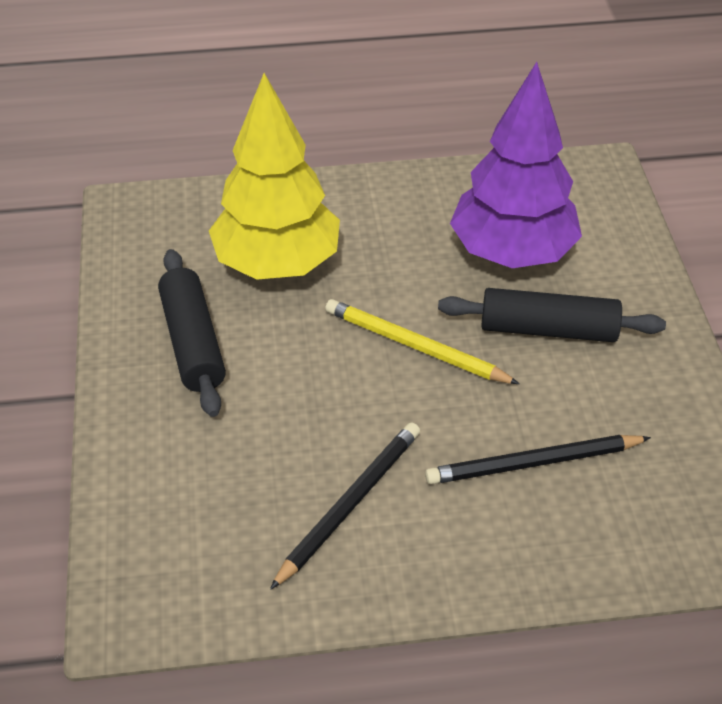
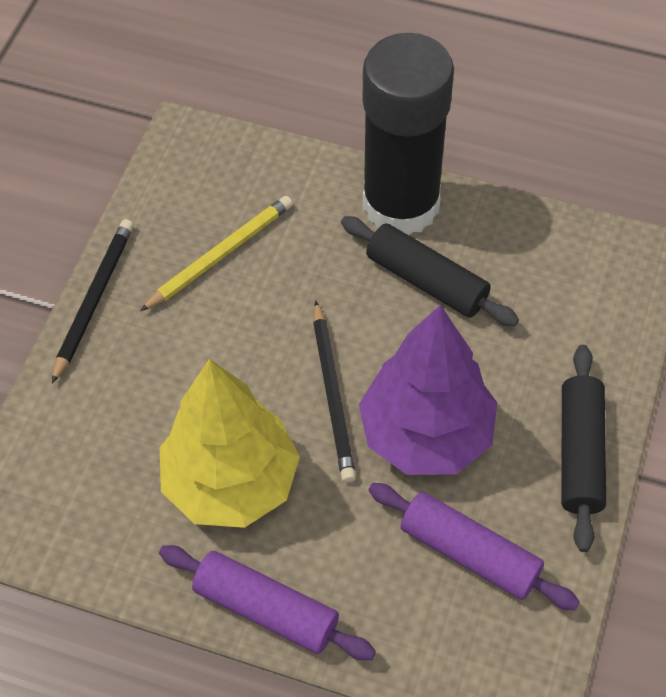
black glue stick: 0 -> 1
purple rolling pin: 0 -> 2

